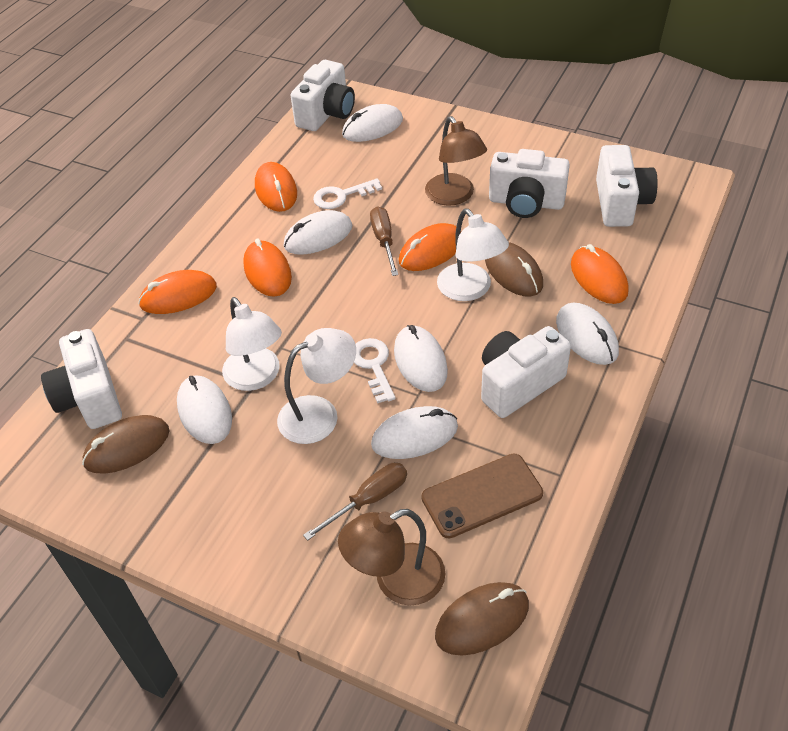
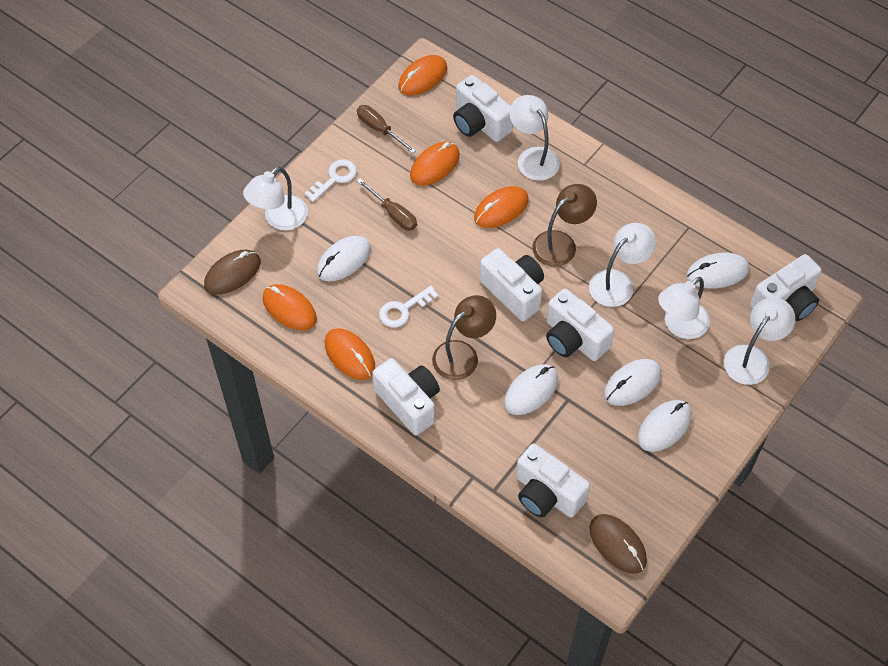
brown mouse: 3 -> 2
brown phone: 1 -> 0
white camera: 5 -> 6
white lamp: 3 -> 5
white mouse: 6 -> 5

